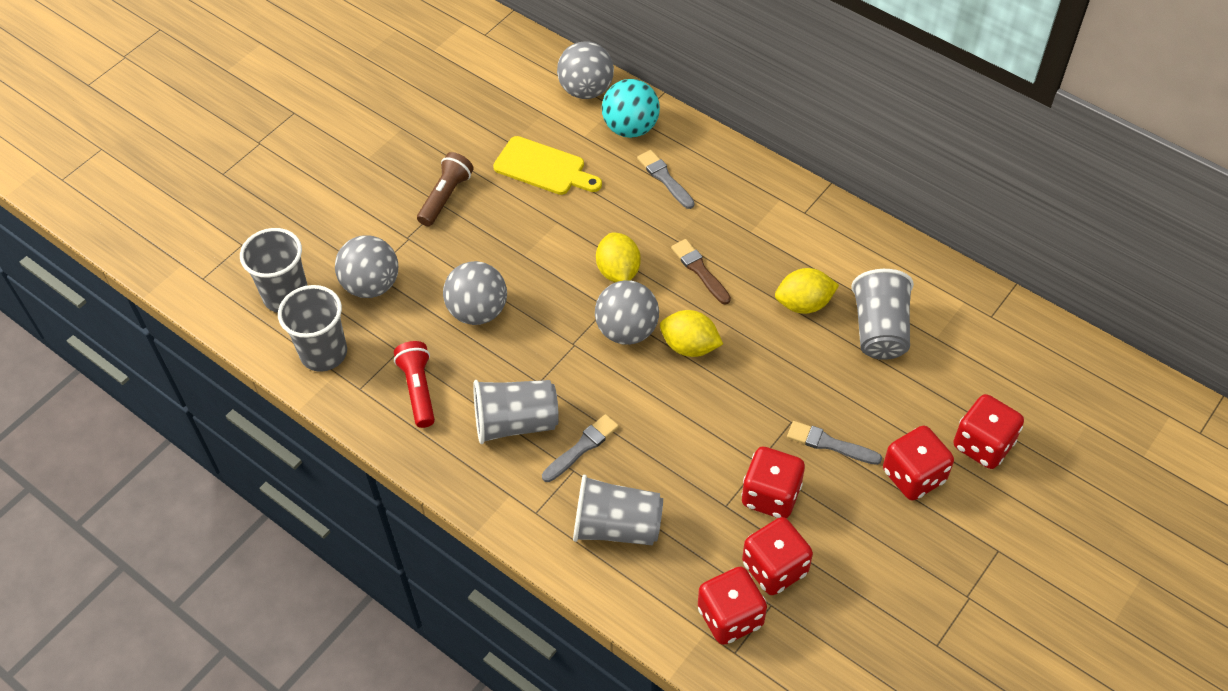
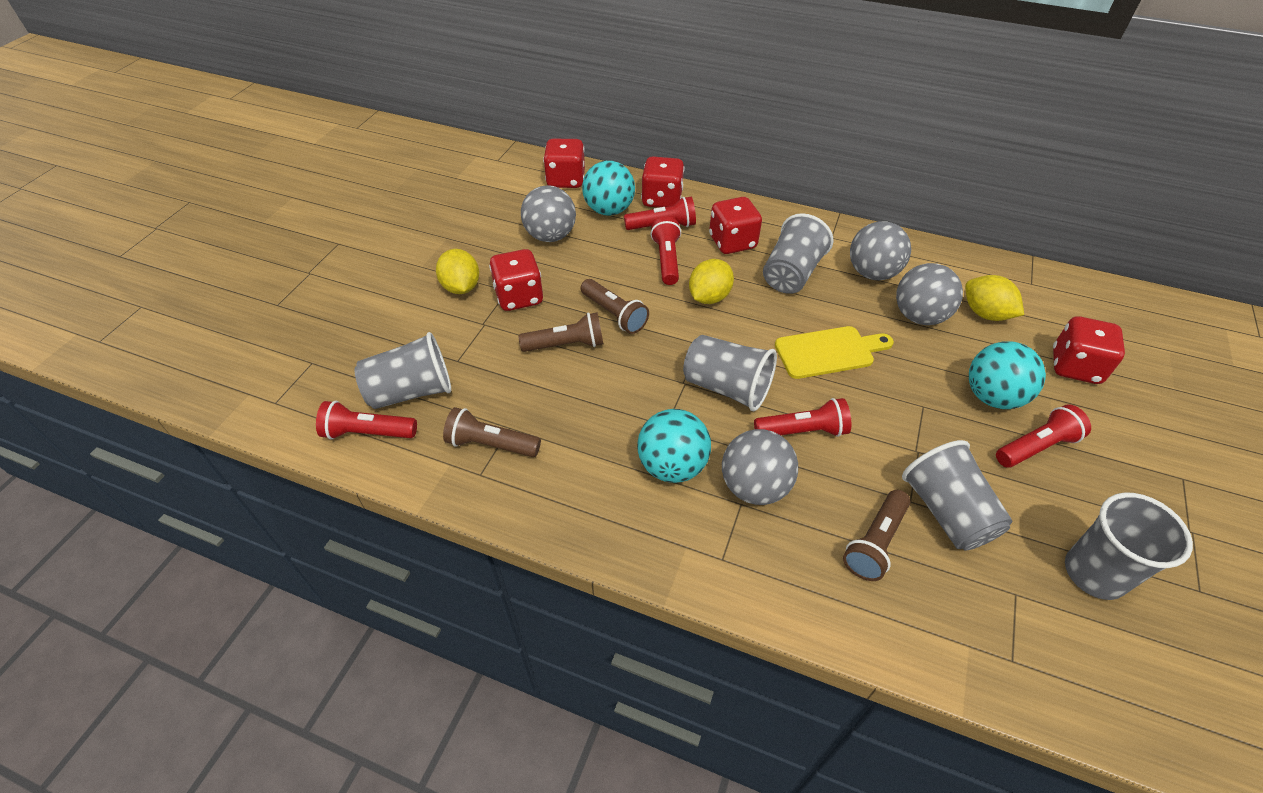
brown brush: 1 -> 0
brown flashlight: 1 -> 4
grey brush: 3 -> 0
red flashlight: 1 -> 5
turquoise ball: 1 -> 3

